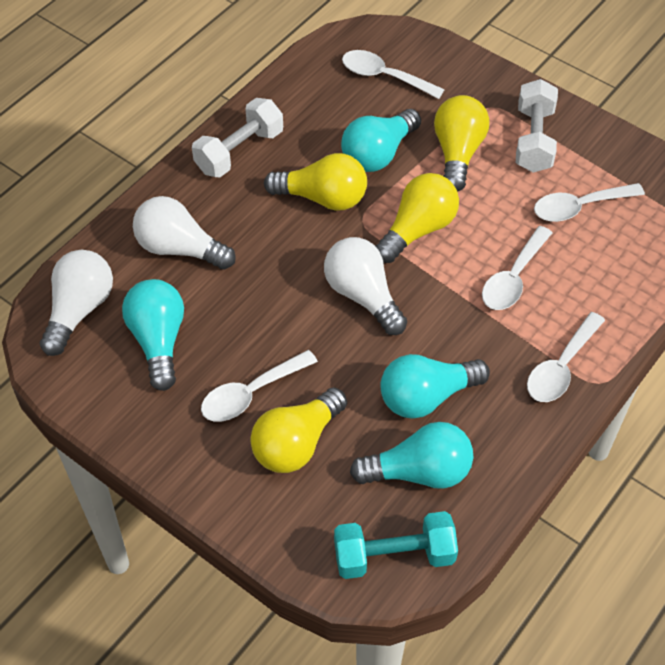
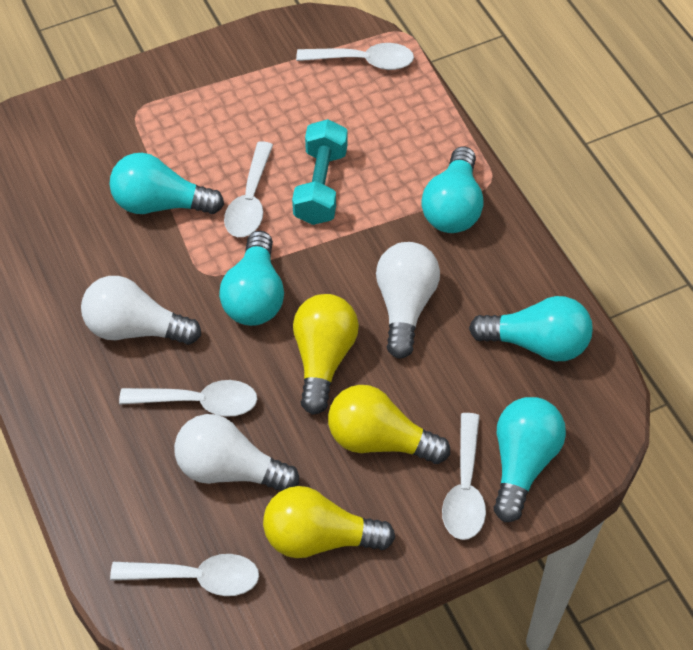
turquoise light bulb: 4 -> 5
white dumbbell: 2 -> 0
yellow light bulb: 4 -> 3

